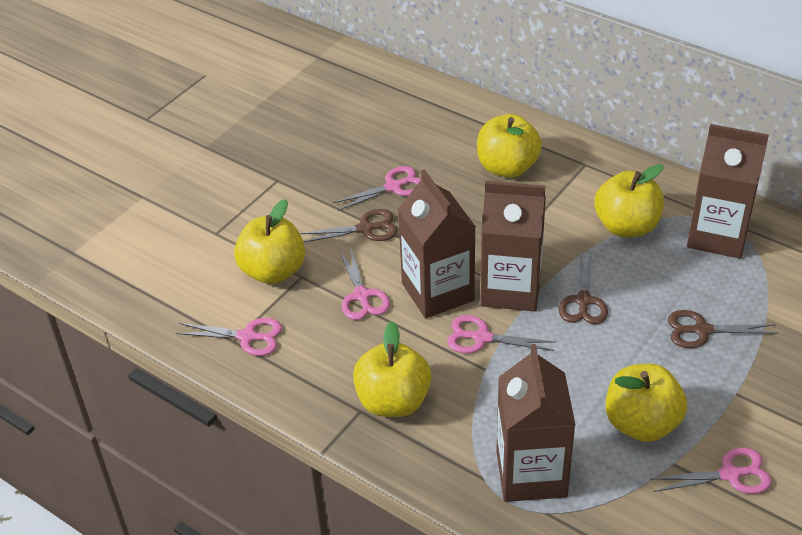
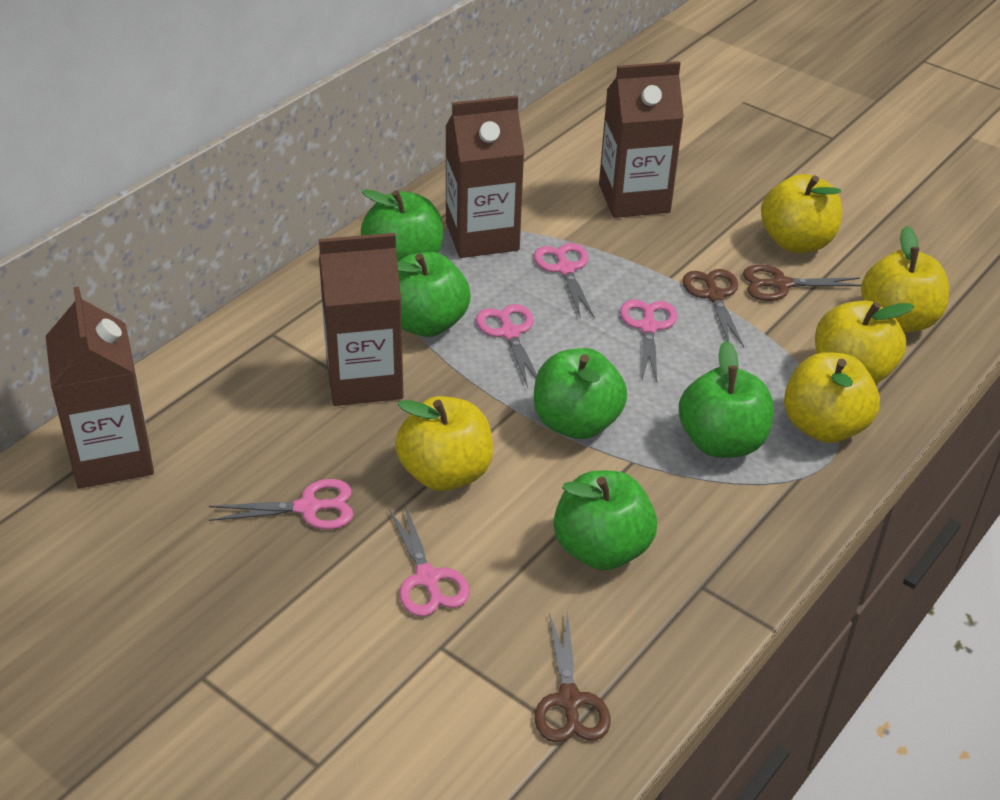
green apple: 0 -> 5

